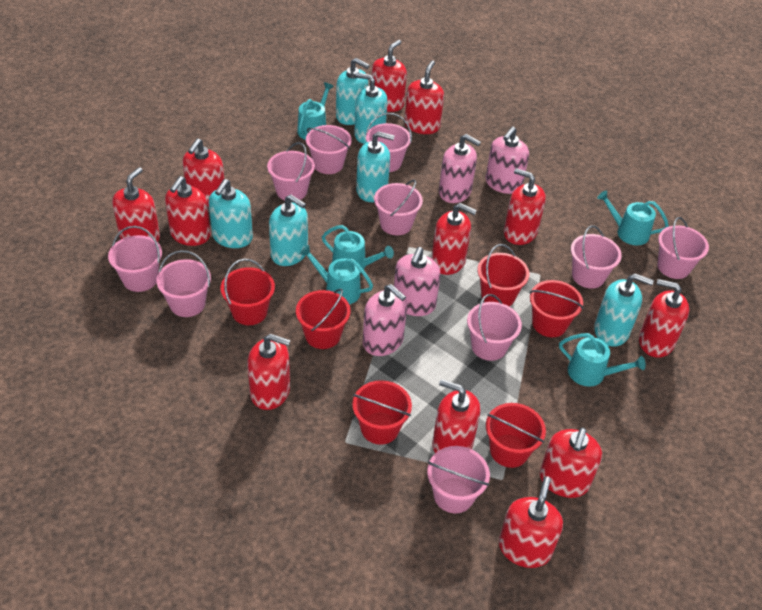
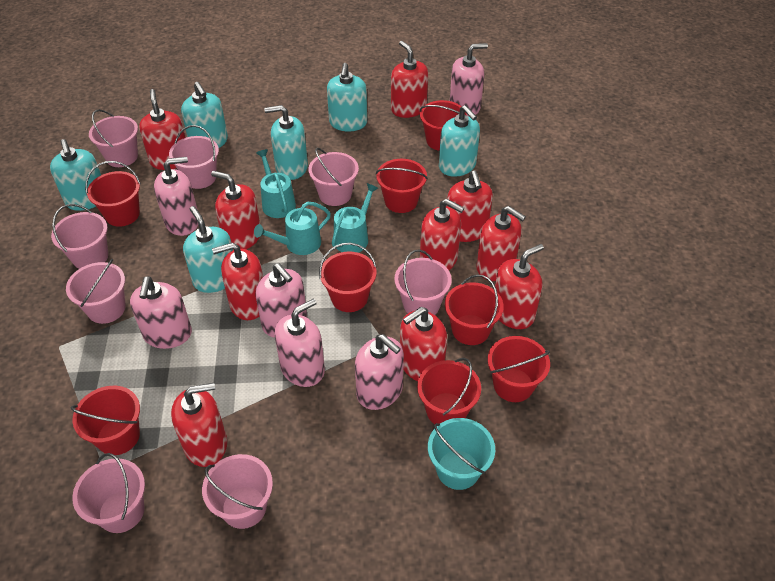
pink bucket: 10 -> 8
pink soap dispenser: 4 -> 6
red bucket: 6 -> 8
red soap dispenser: 12 -> 10
turquoise bucket: 0 -> 1
turquoise watering can: 5 -> 3

